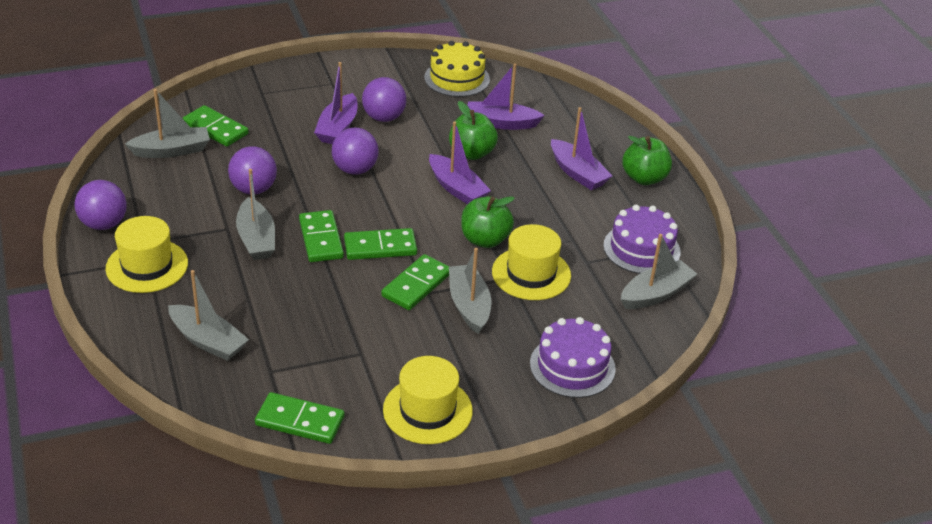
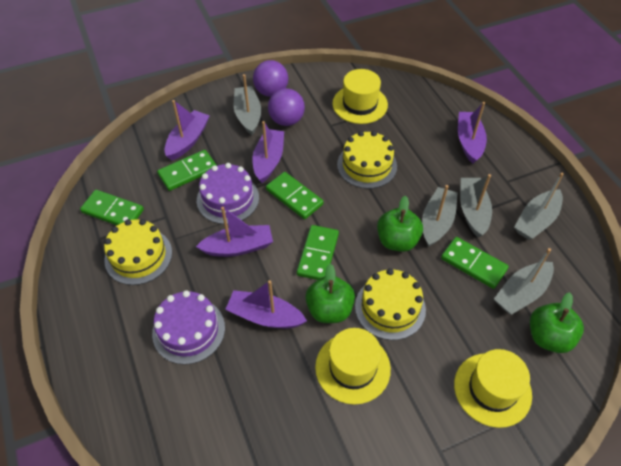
purple ball: 4 -> 2
purple boat: 4 -> 5
yellow cake: 1 -> 3

